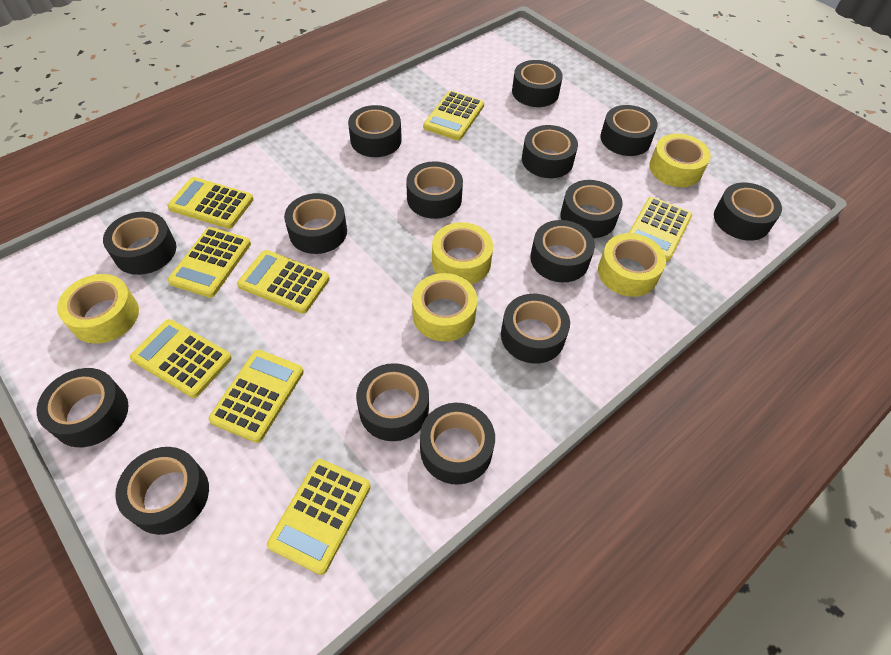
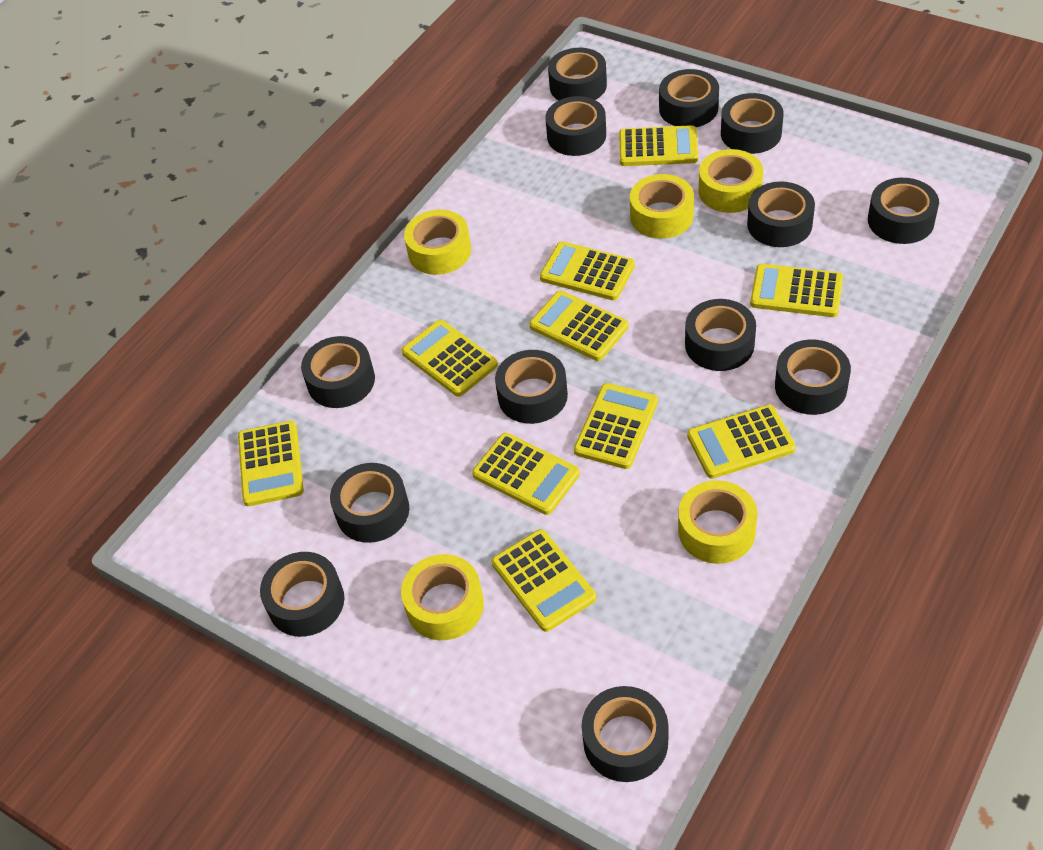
black tape: 15 -> 13
yellow calculator: 8 -> 10

